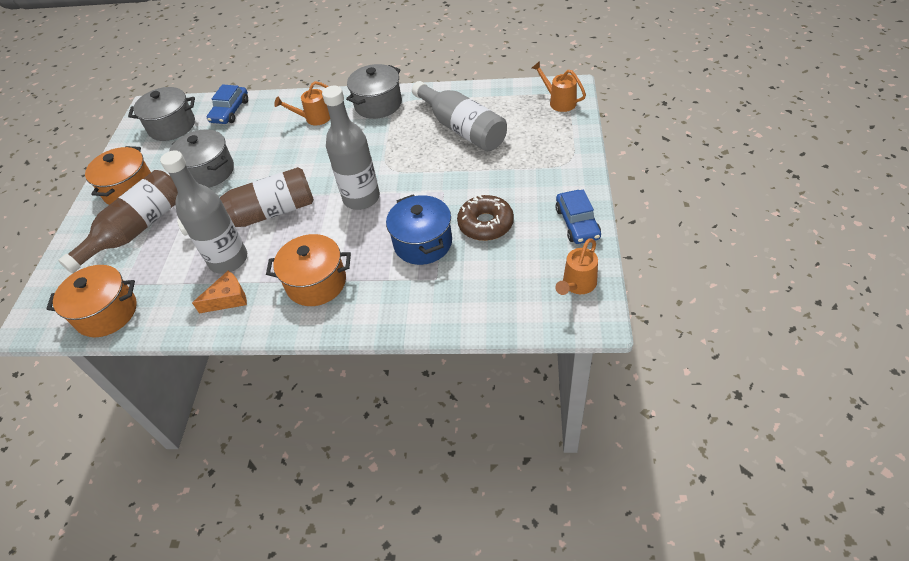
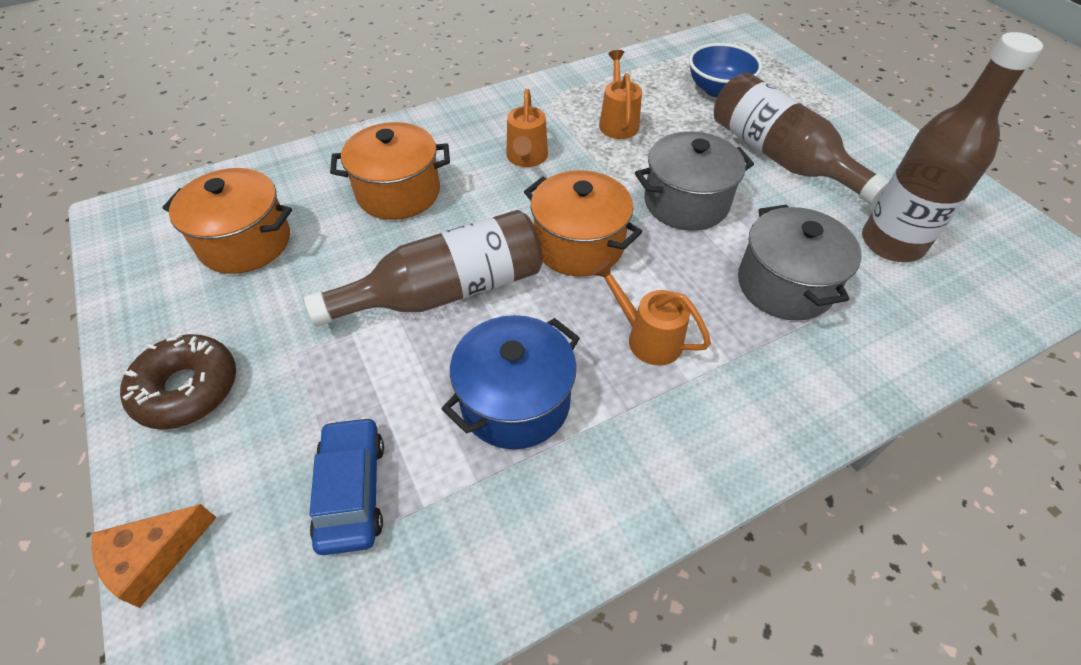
blue bowl: 0 -> 1
blue car: 2 -> 1
brown bottle: 2 -> 3
grey bottle: 3 -> 0
grey pot: 3 -> 2

